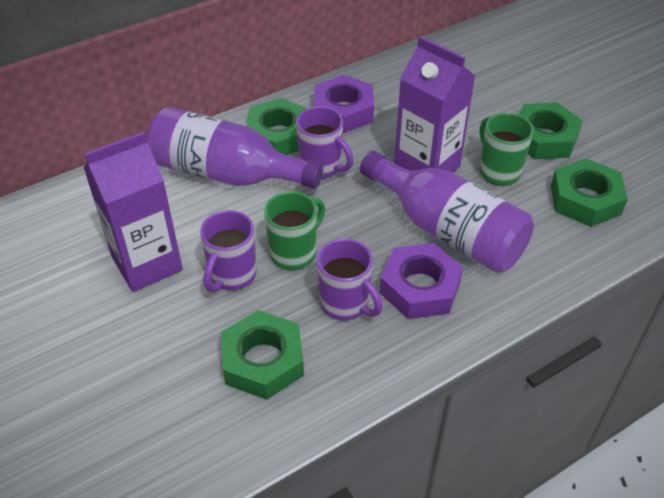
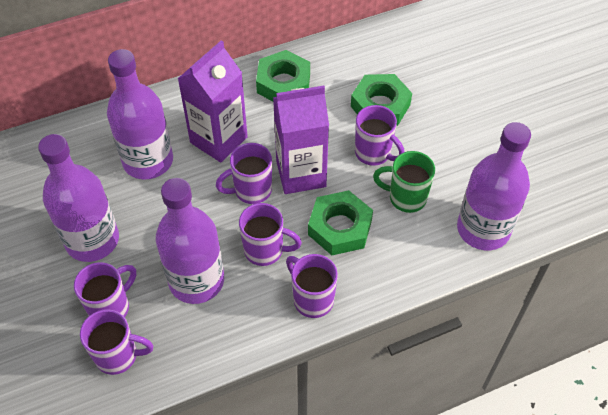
green mug: 2 -> 1
green nut: 4 -> 3
purple bottle: 2 -> 4
purple mug: 3 -> 6
purple nut: 2 -> 0

